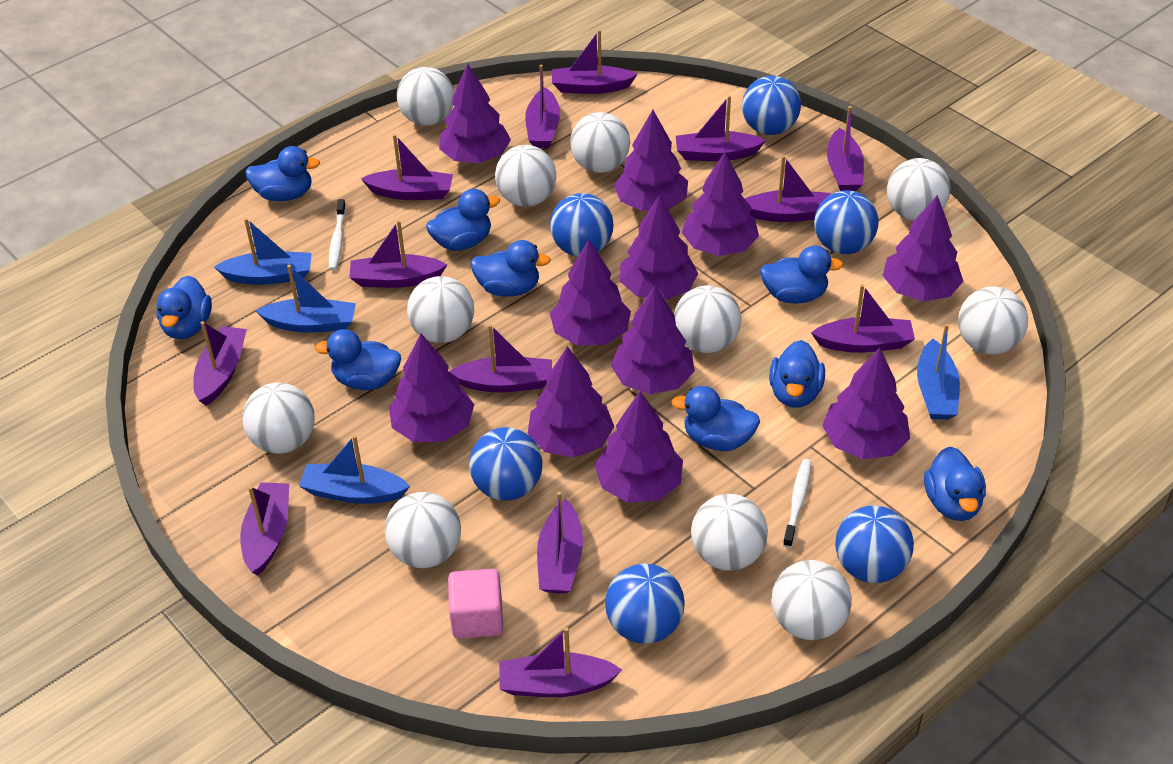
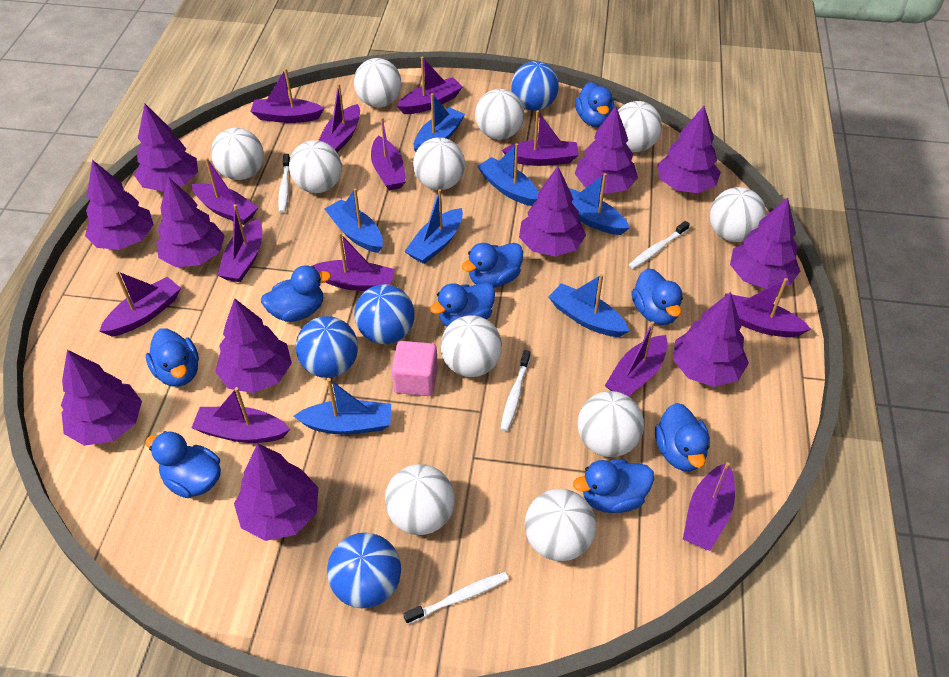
blue ball: 6 -> 4
blue boat: 4 -> 7
white toothbrush: 2 -> 4

